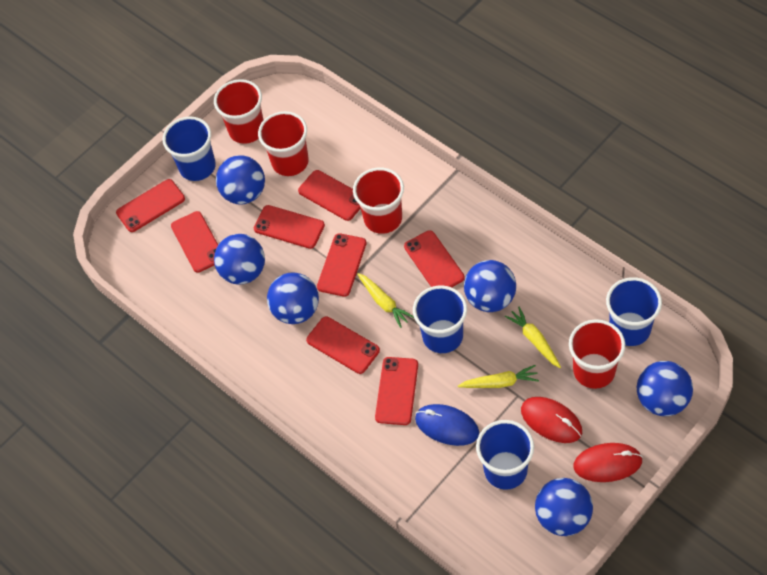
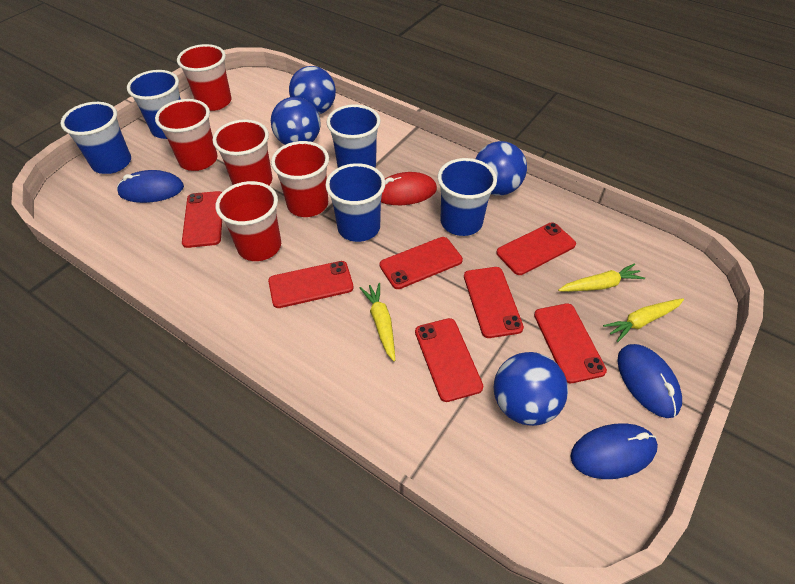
blue ball: 6 -> 4
blue cup: 4 -> 5
blue mouse: 1 -> 3
red cup: 4 -> 5
red mouse: 2 -> 1
red phone: 8 -> 7

